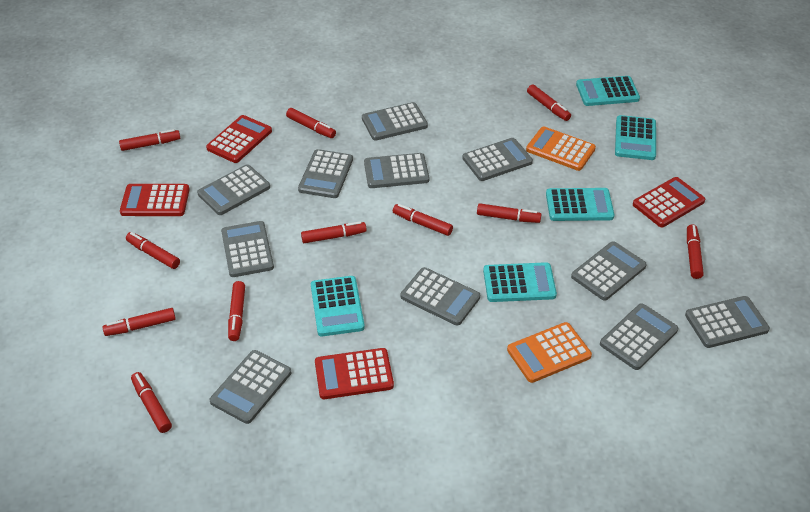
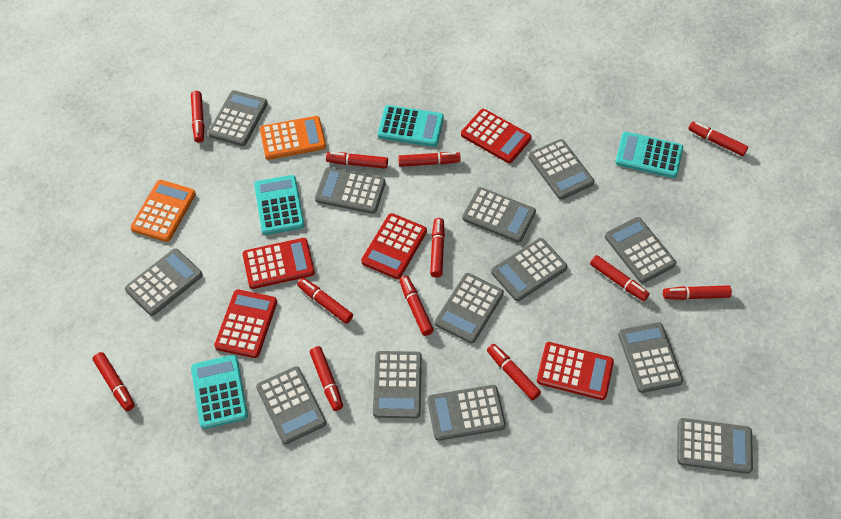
grey calculator: 11 -> 13
red calculator: 4 -> 5
red marker: 11 -> 12
turquoise calculator: 5 -> 4

